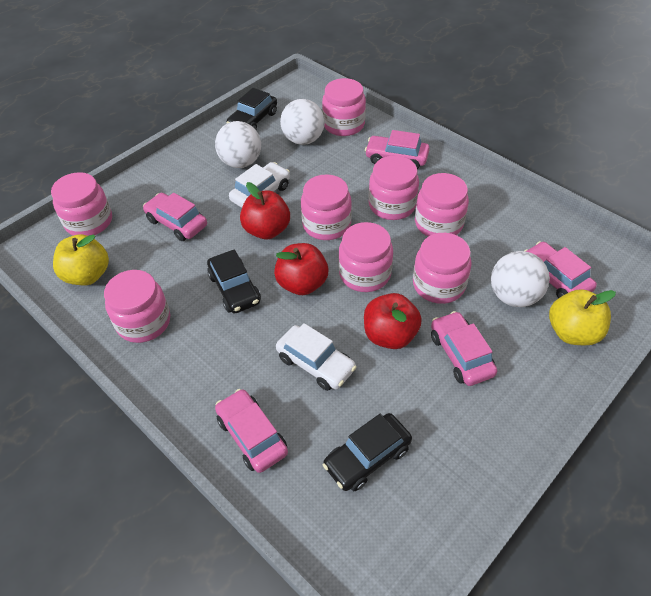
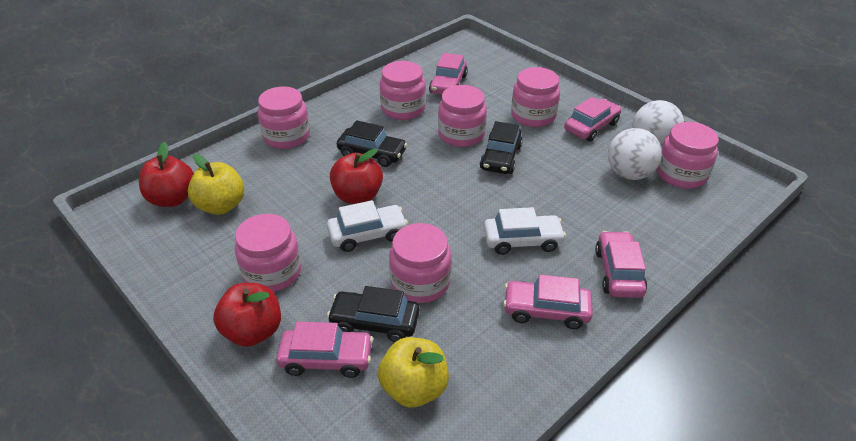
pink jar: 8 -> 7
white ball: 3 -> 2

